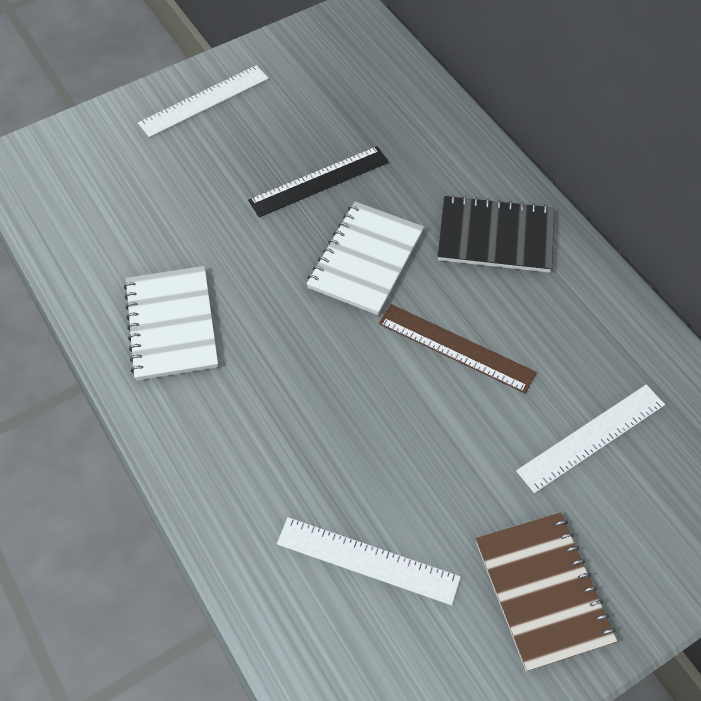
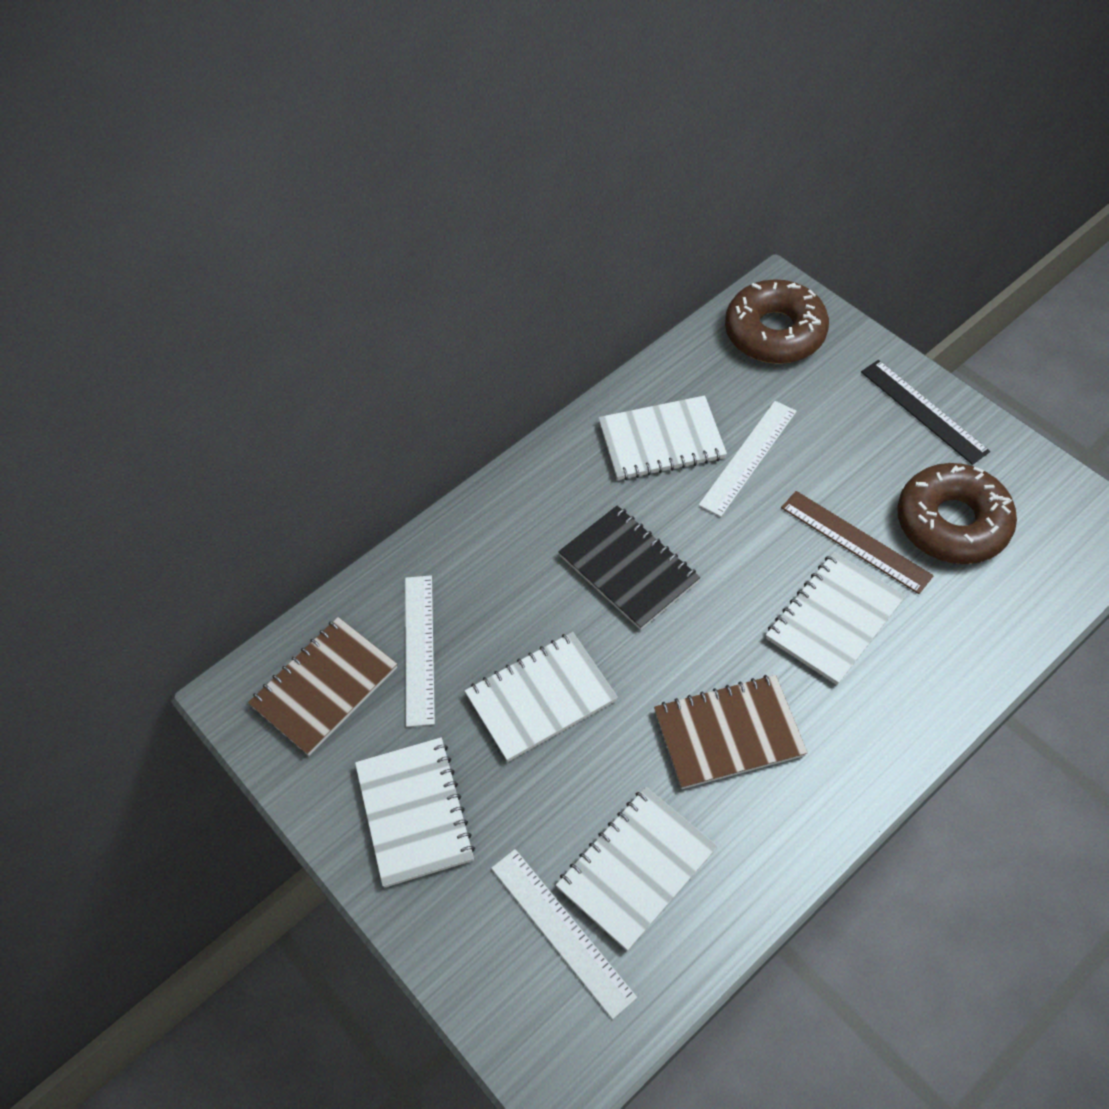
brown donut: 0 -> 2
brown notebook: 1 -> 2
white notebook: 2 -> 5

